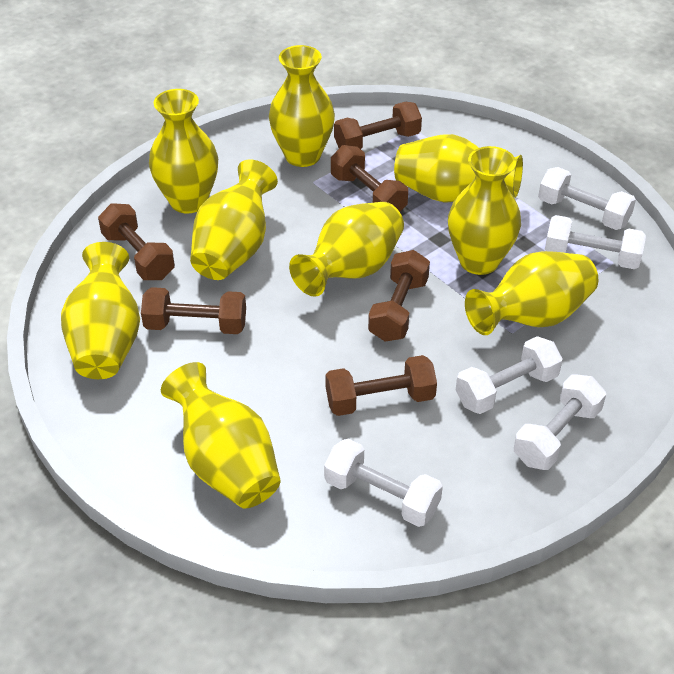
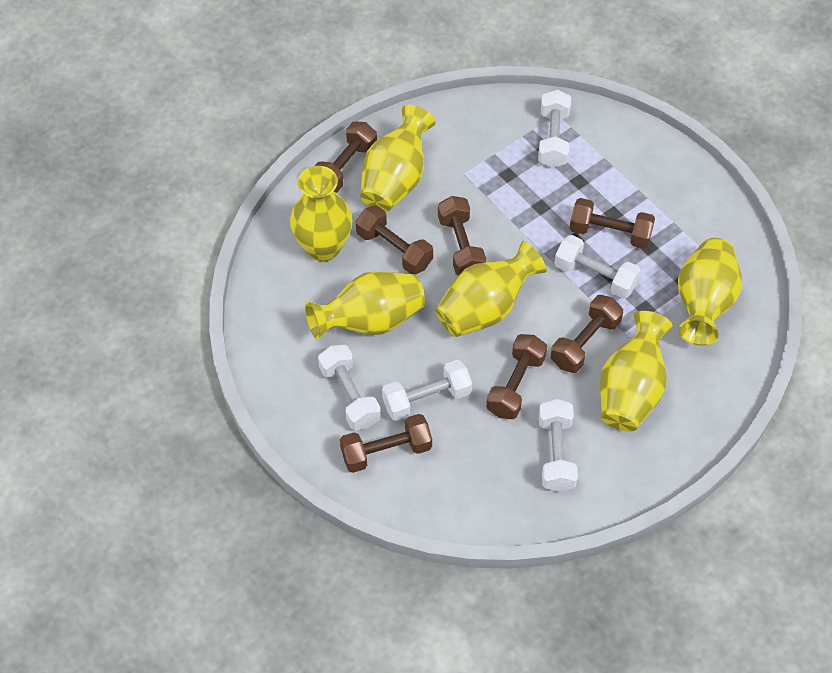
brown dumbbell: 6 -> 7
yellow vase: 9 -> 6

